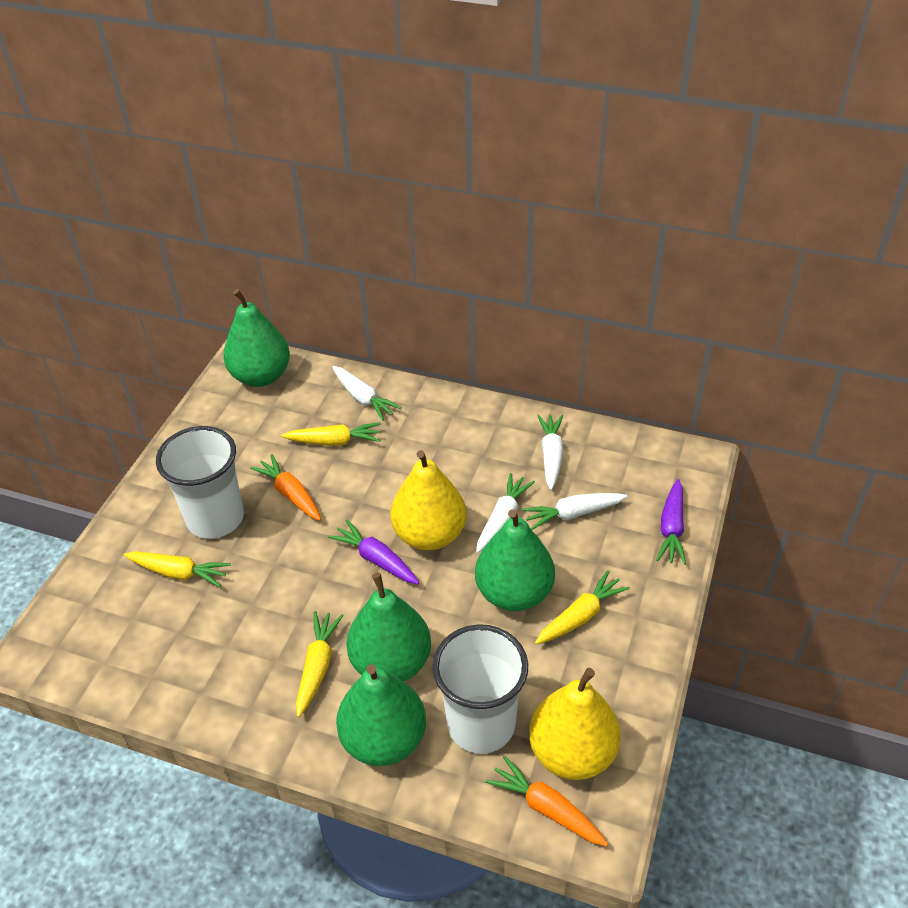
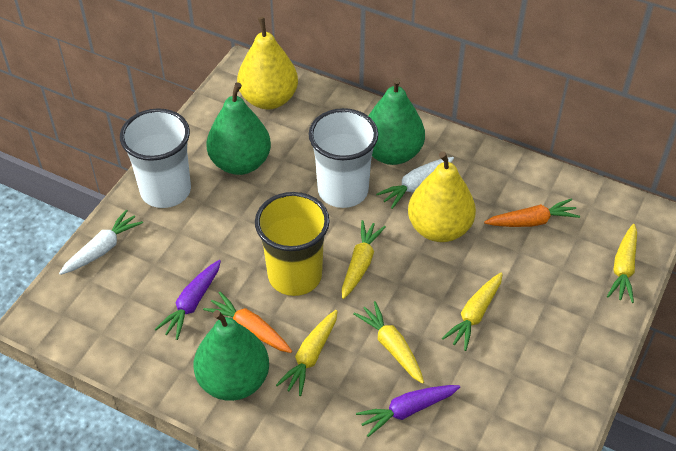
green pear: 4 -> 3
white carrot: 4 -> 2
yellow carrot: 4 -> 5
yellow cup: 0 -> 1

